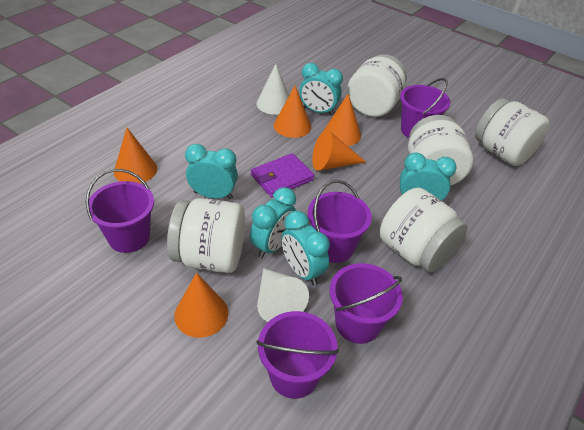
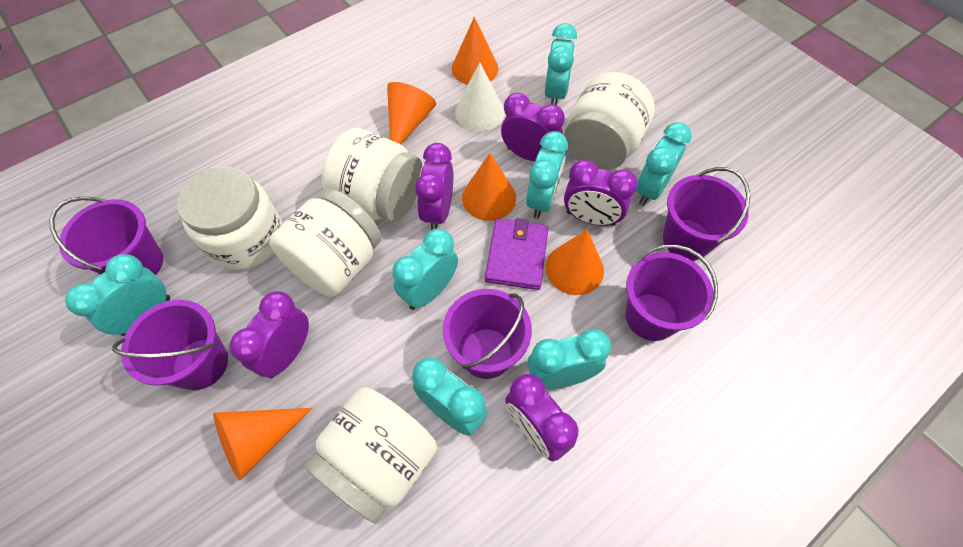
purple clock: 0 -> 5
turquoise clock: 5 -> 7
white cone: 2 -> 1

